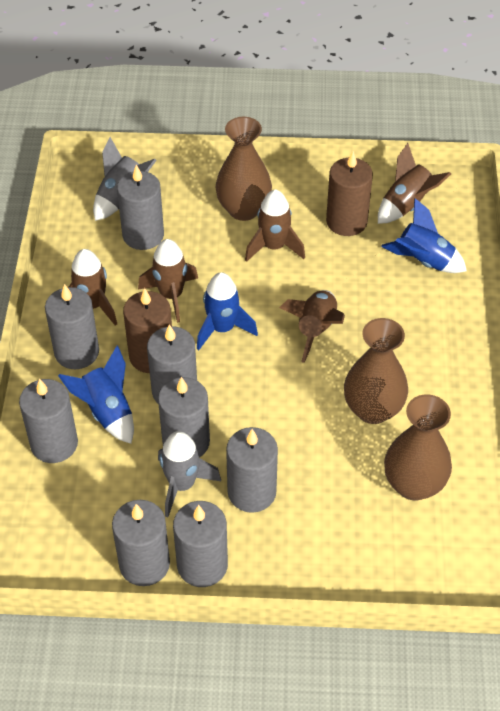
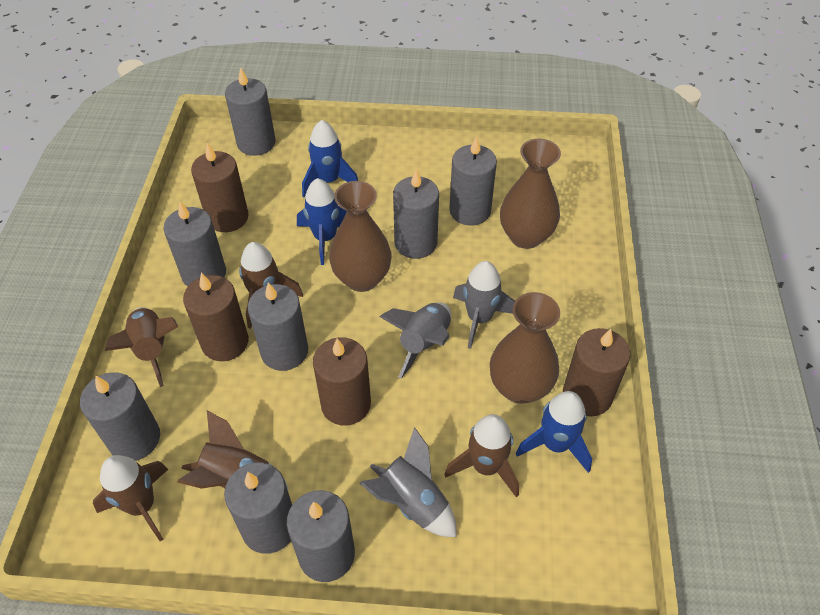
brown candle: 2 -> 4
grey rocket: 2 -> 3

